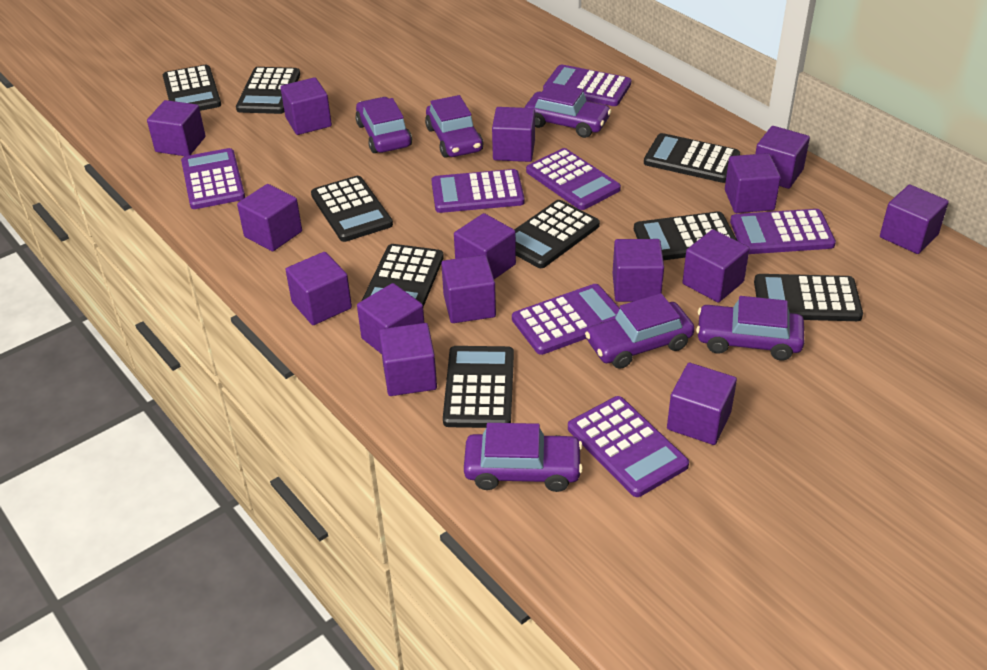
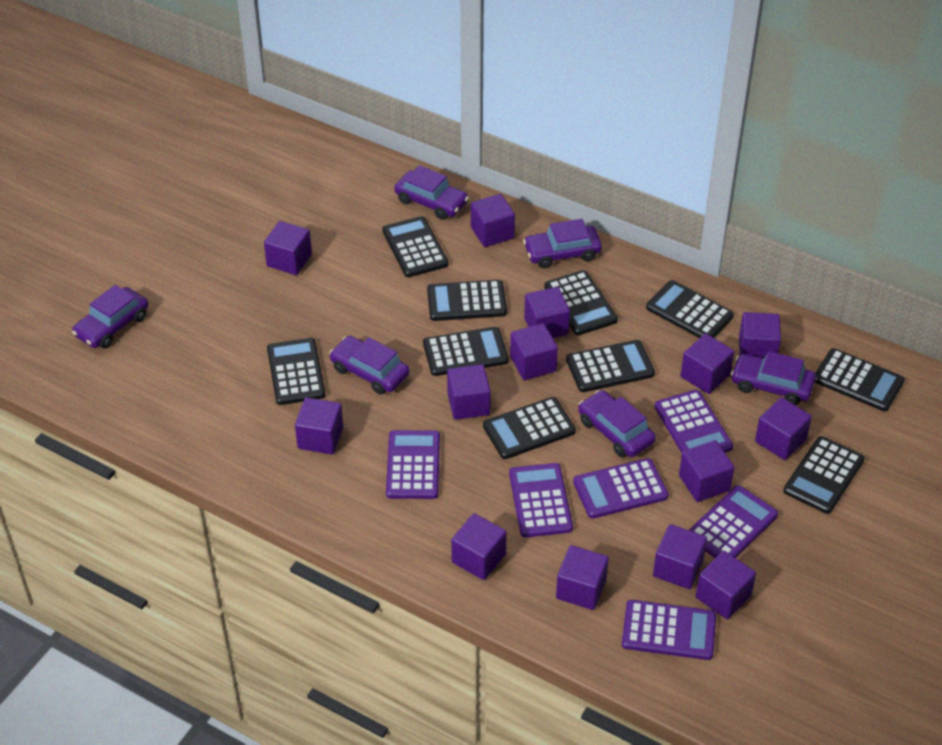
black calculator: 9 -> 10
purple calculator: 7 -> 6
purple cube: 15 -> 14

